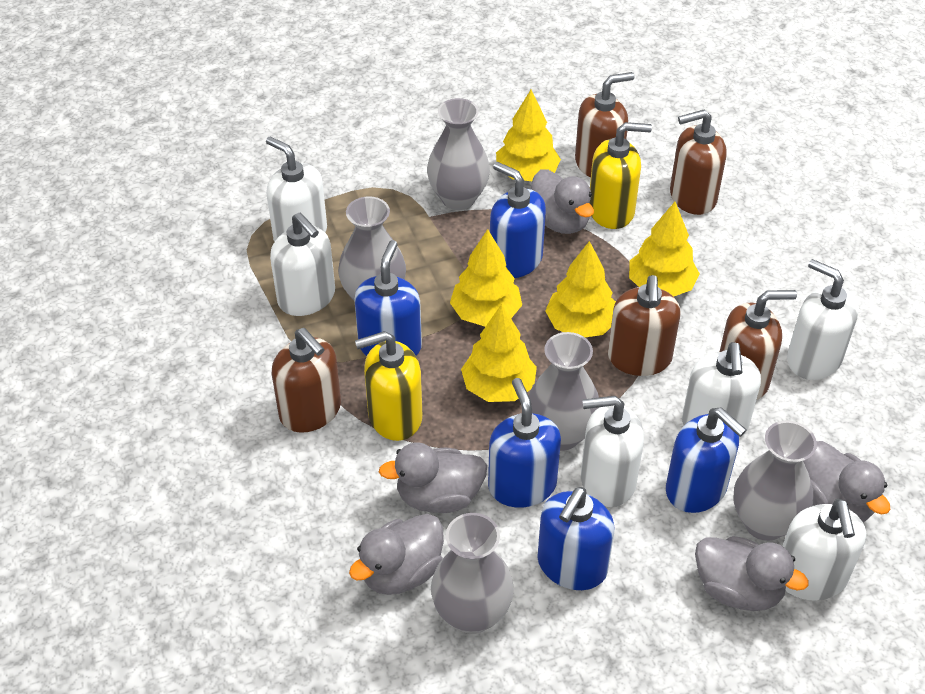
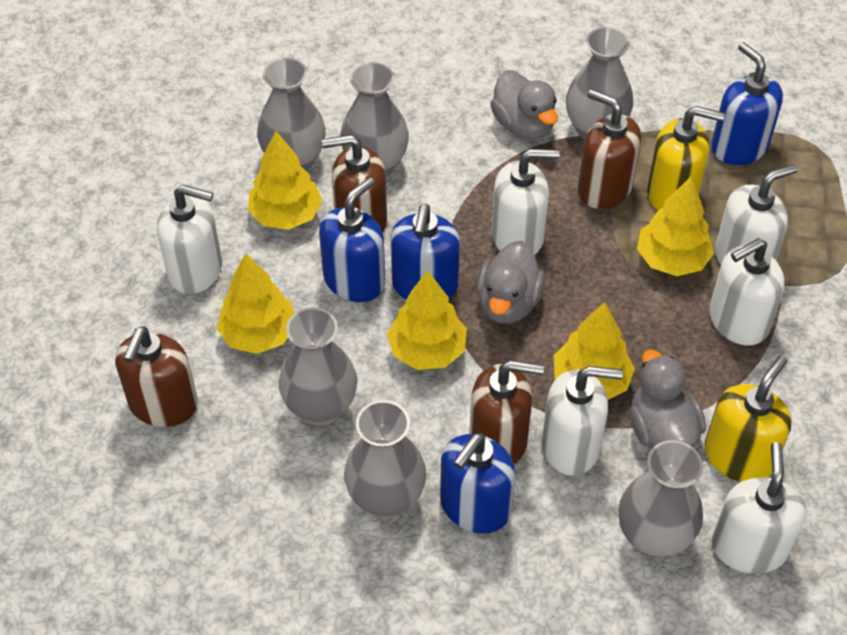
blue soap dispenser: 5 -> 4
brown soap dispenser: 5 -> 4
grey duck: 5 -> 3
grey vase: 5 -> 6

